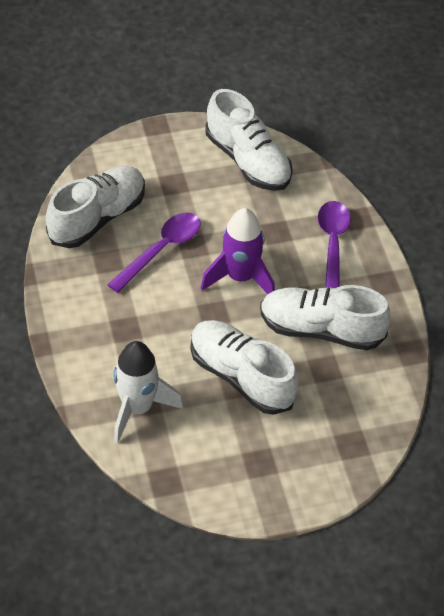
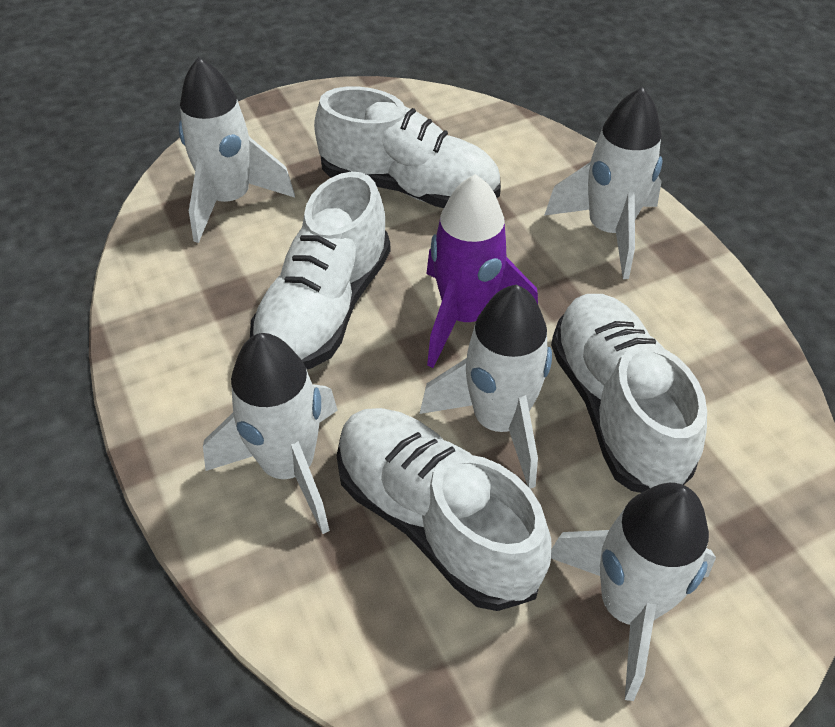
purple spoon: 2 -> 0
white rocket: 1 -> 5

